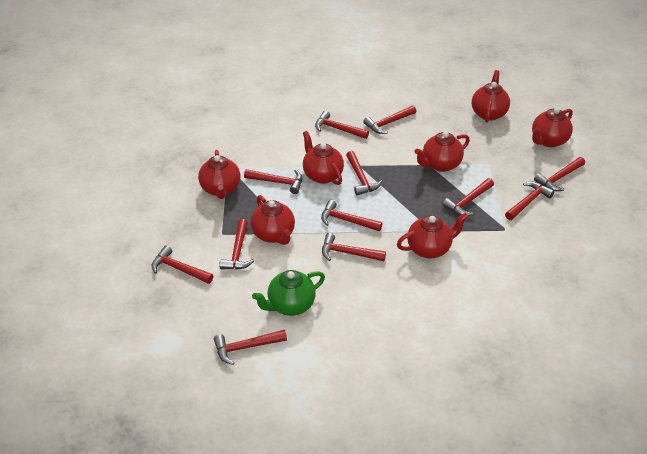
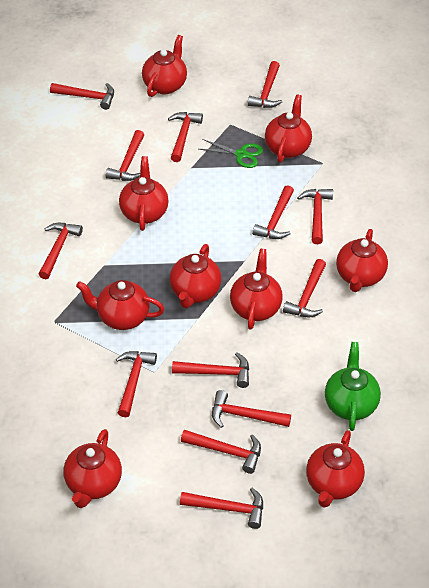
green scissors: 0 -> 1
red hammer: 12 -> 13
red teapot: 7 -> 9

